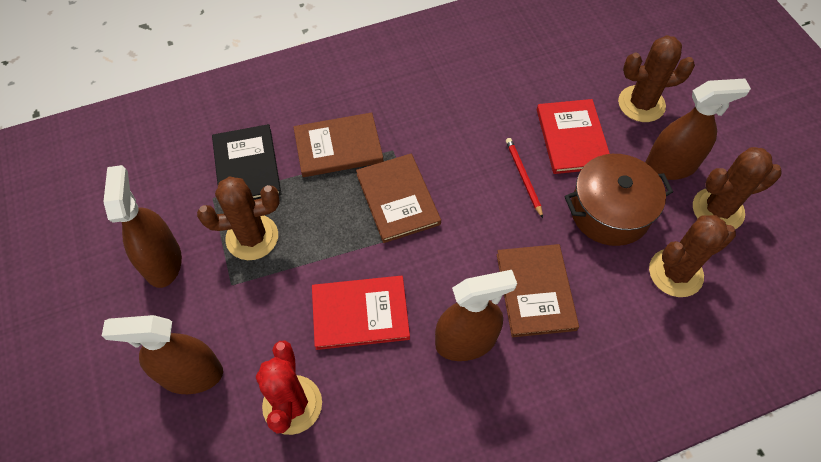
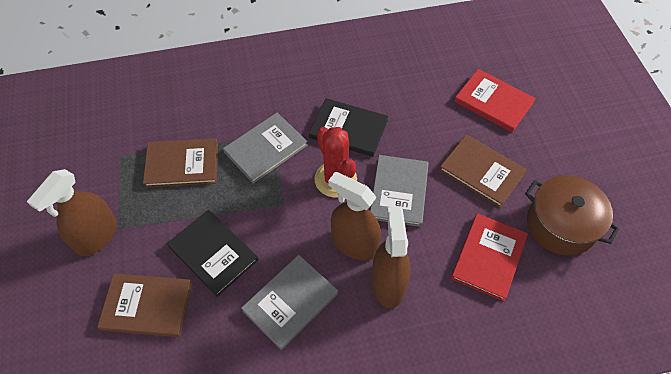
black book: 1 -> 2
brown cactus: 4 -> 0
brown spray bottle: 4 -> 3
grey book: 0 -> 3
red pencil: 1 -> 0

